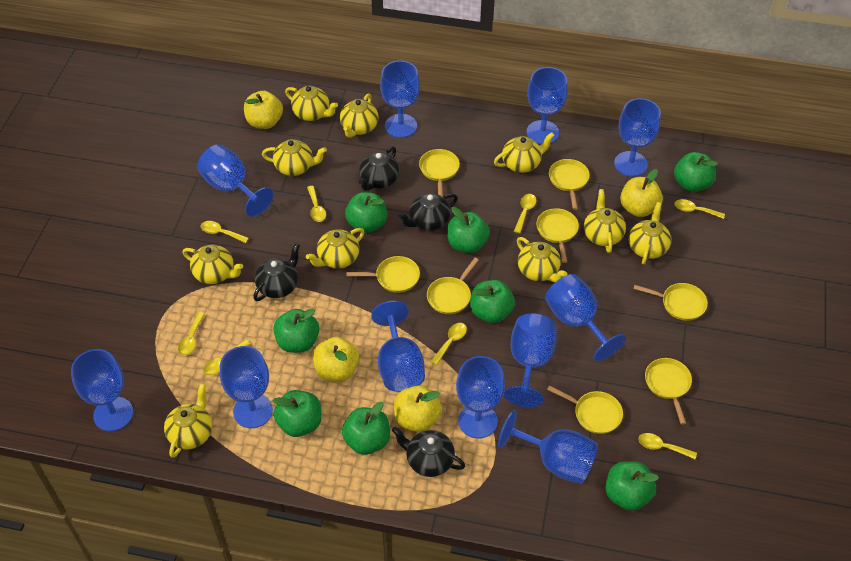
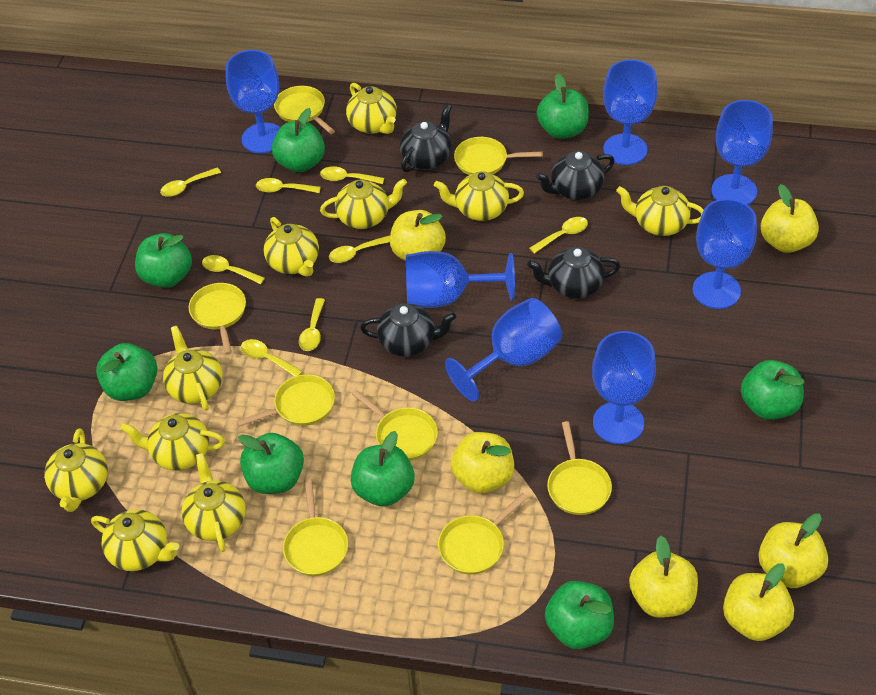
blue goblet: 11 -> 7
yellow apple: 4 -> 6

